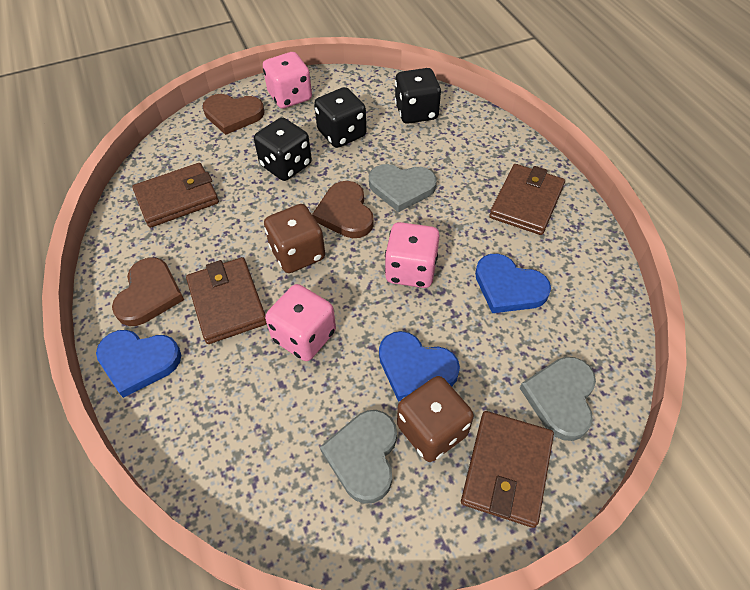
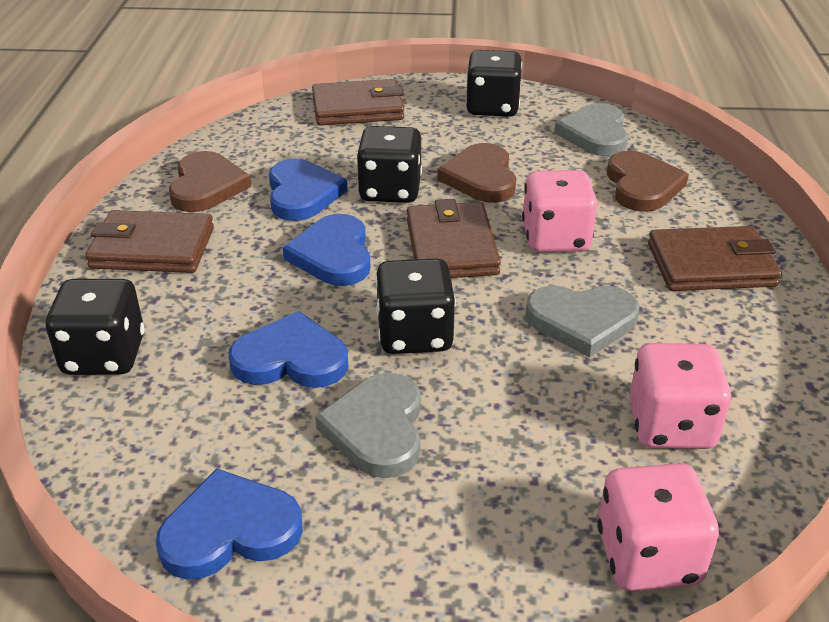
black dice: 3 -> 4
blue heart: 3 -> 4
brown dice: 2 -> 0

